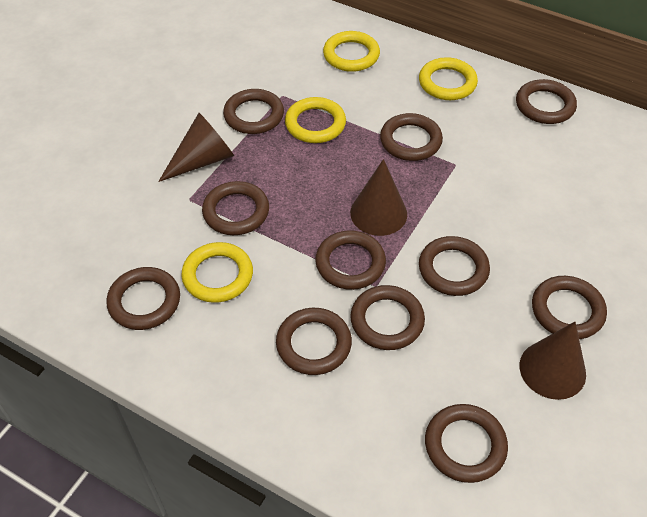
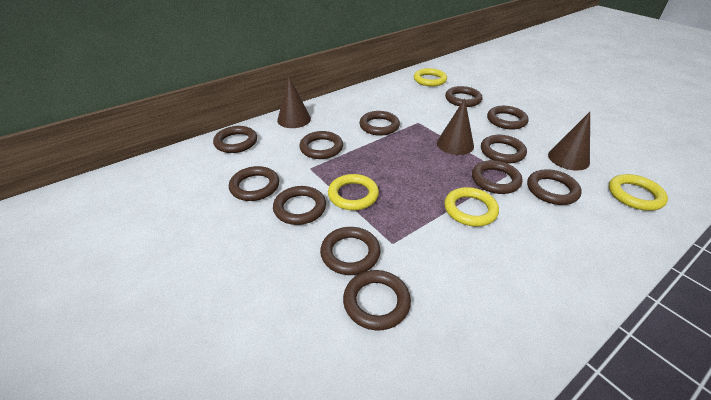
brown ring: 11 -> 12

